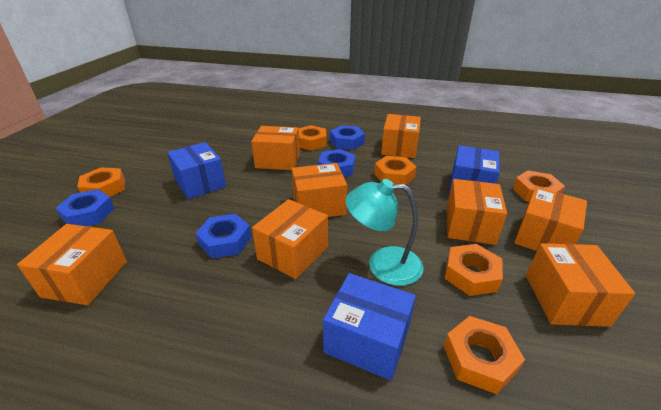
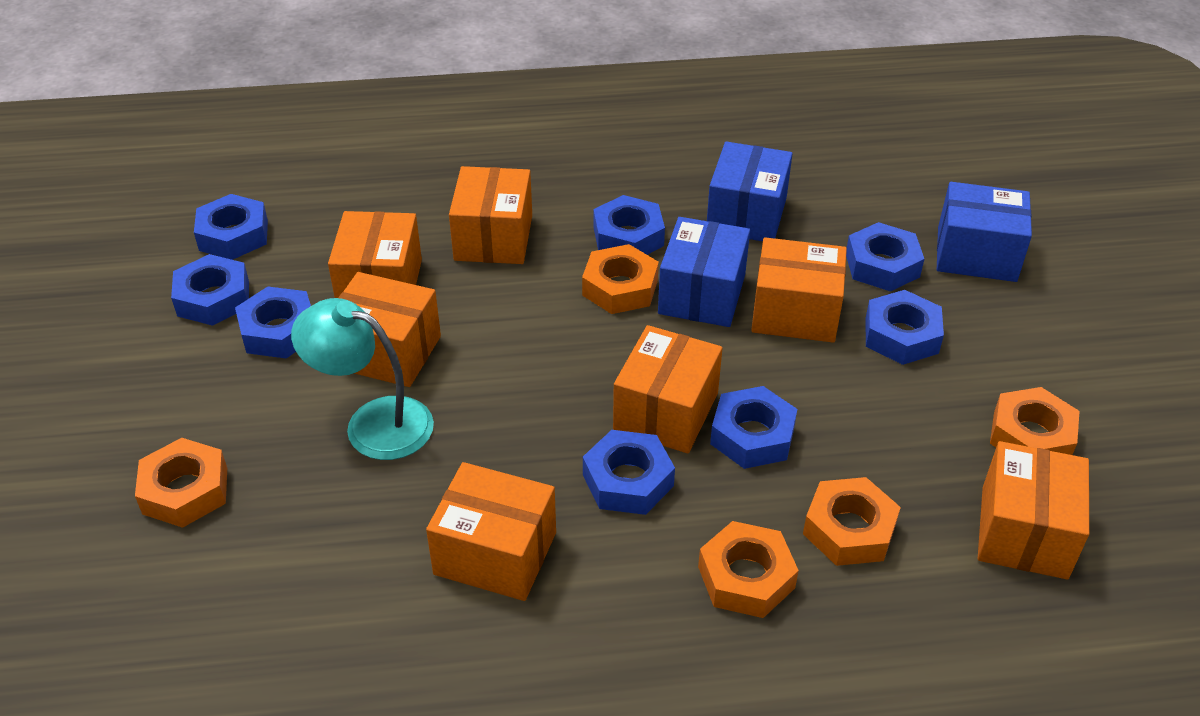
blue nut: 4 -> 8
orange box: 8 -> 7
orange nut: 6 -> 5

